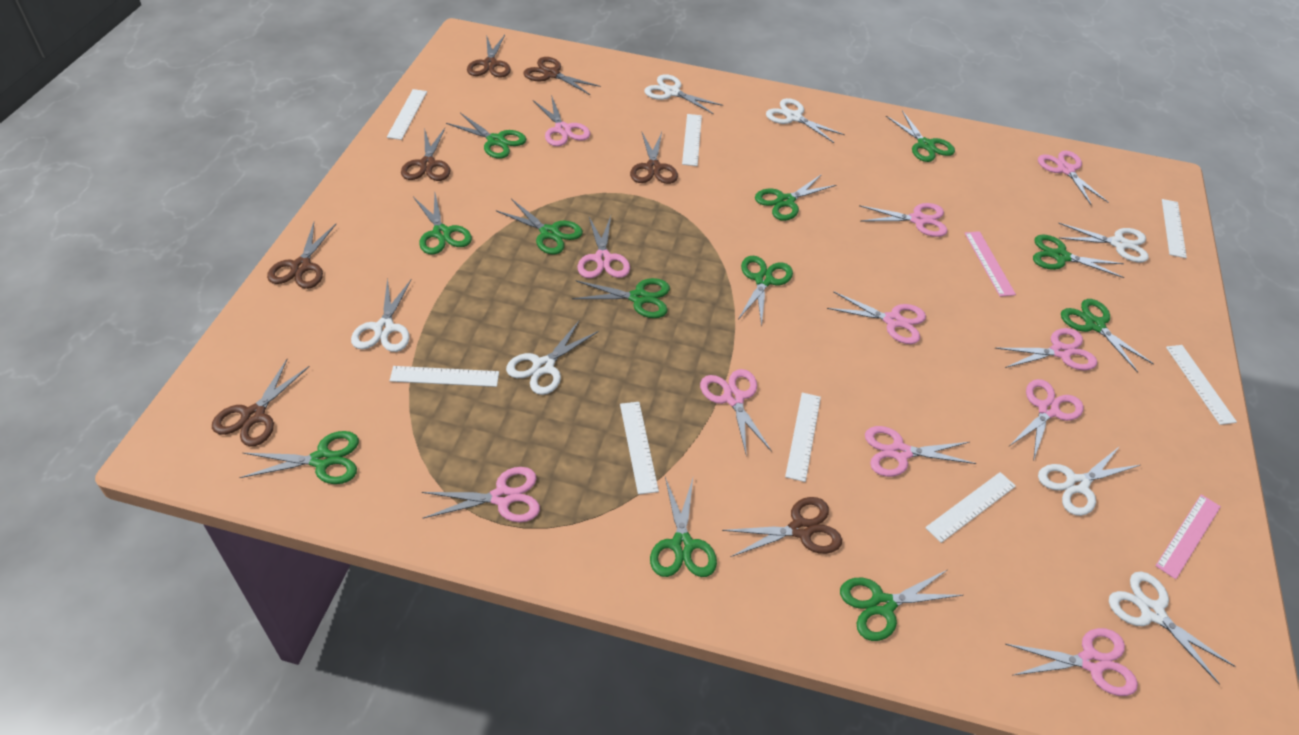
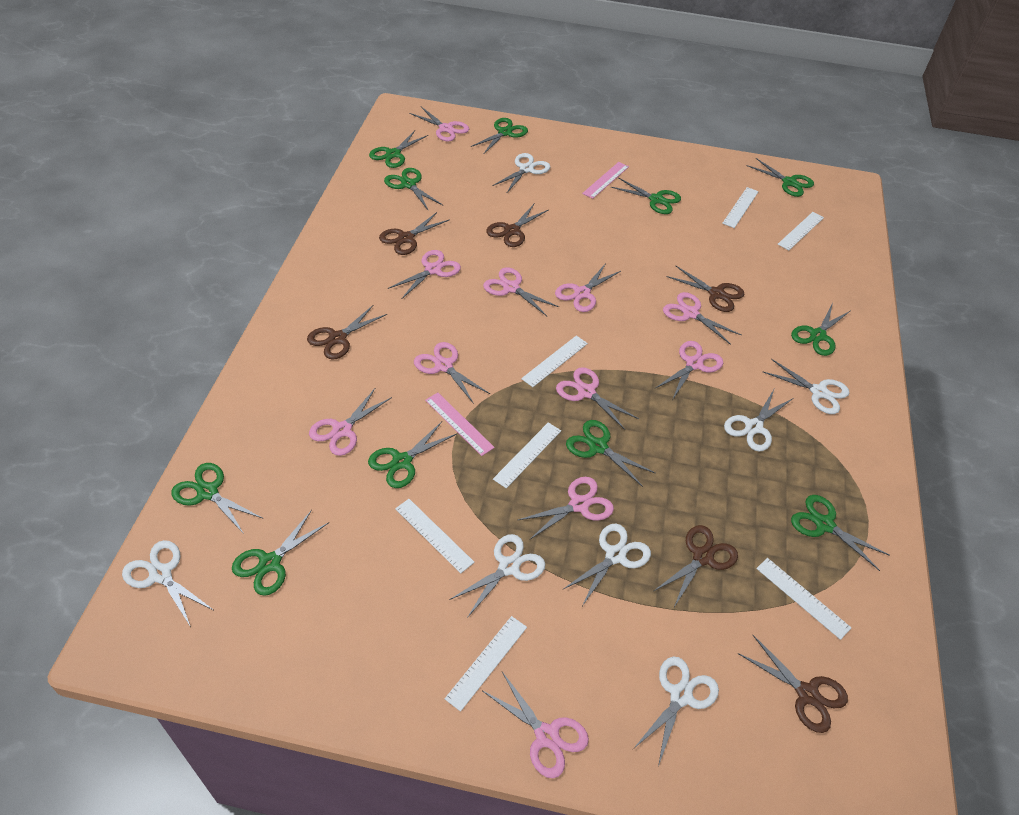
brown scissors: 7 -> 6
green scissors: 12 -> 11
white ruler: 8 -> 7

